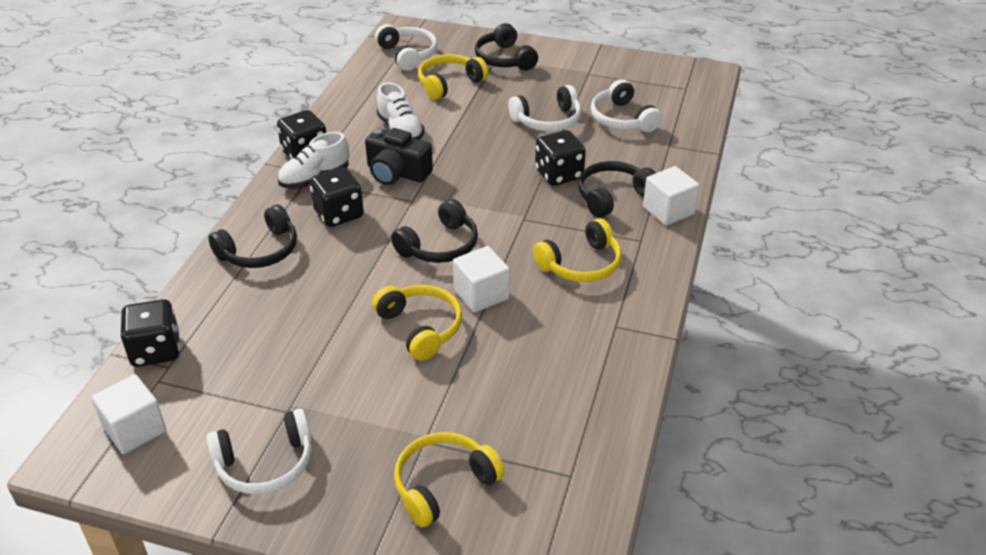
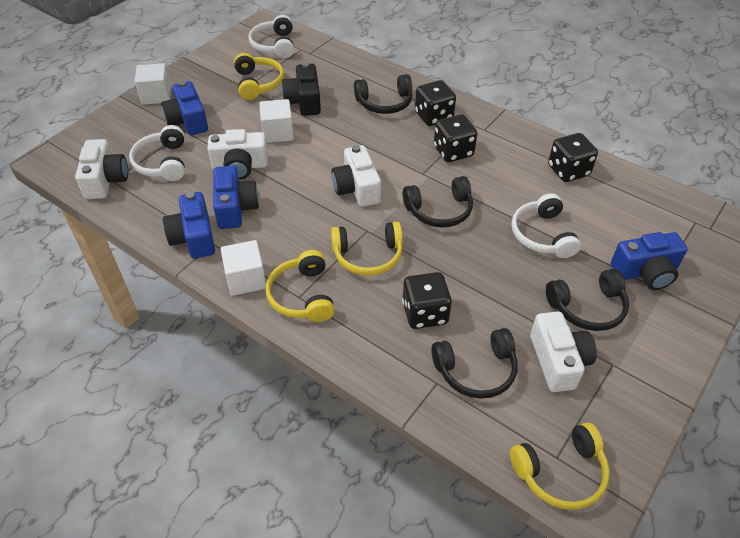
blue camera: 0 -> 4
white camera: 0 -> 4
white headphones: 4 -> 3
white shoe: 2 -> 0

